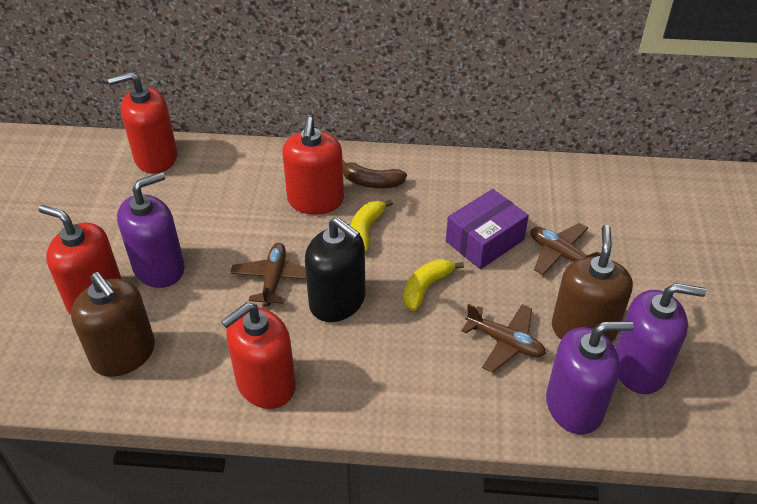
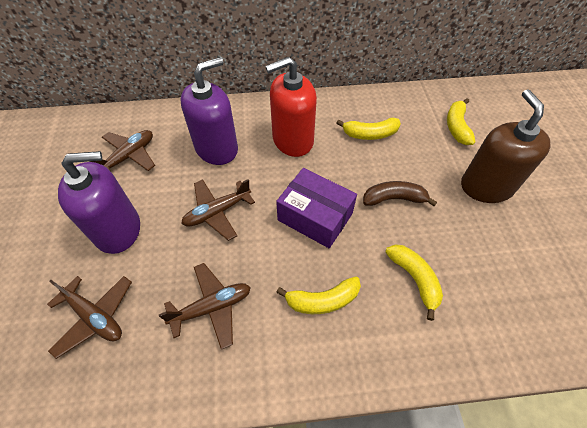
black soap dispenser: 1 -> 0
brown plane: 3 -> 4
brown soap dispenser: 2 -> 1
purple soap dispenser: 3 -> 2
red soap dispenser: 4 -> 1
yellow banana: 2 -> 4

